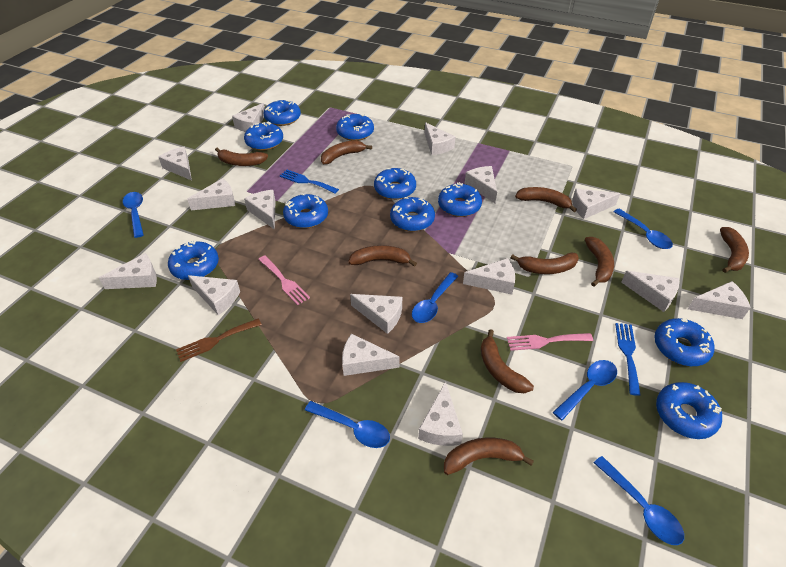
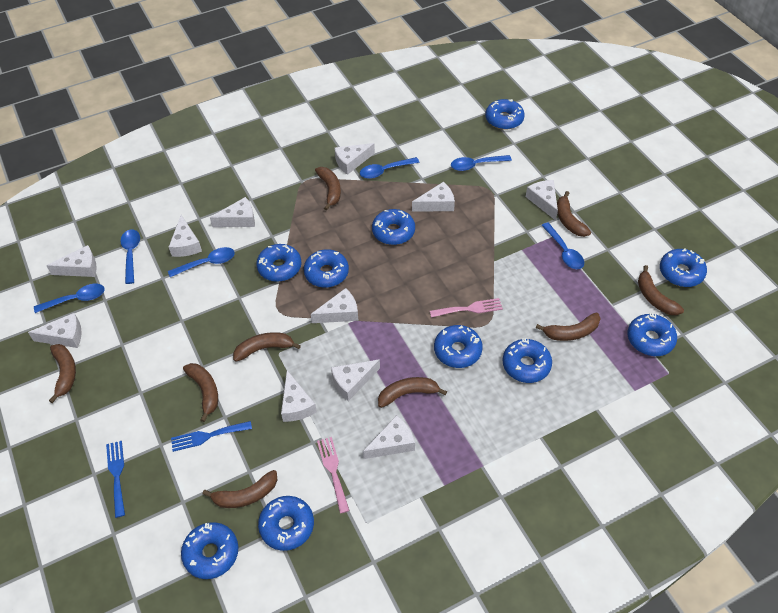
brown fork: 1 -> 0
white cheese: 15 -> 11

